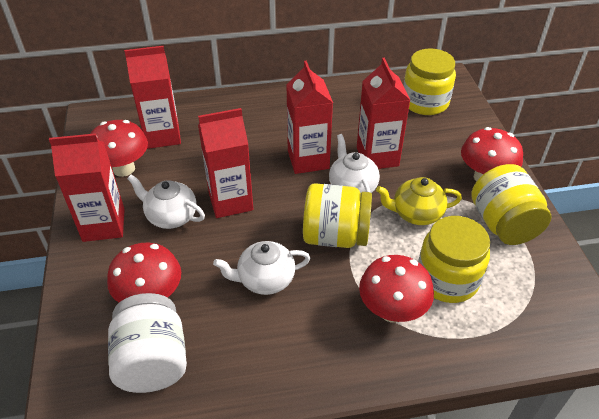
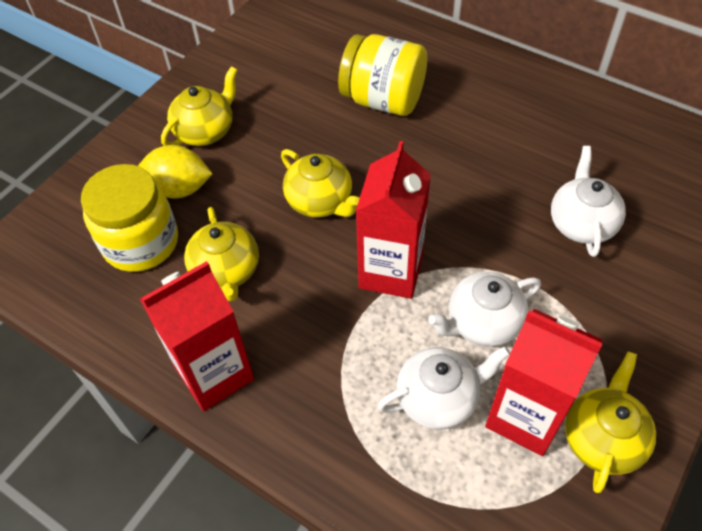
red carton: 5 -> 3
red mushroom: 4 -> 0
white jar: 1 -> 0
yellow jar: 4 -> 2
yellow lemon: 0 -> 1
yellow teapot: 1 -> 4

